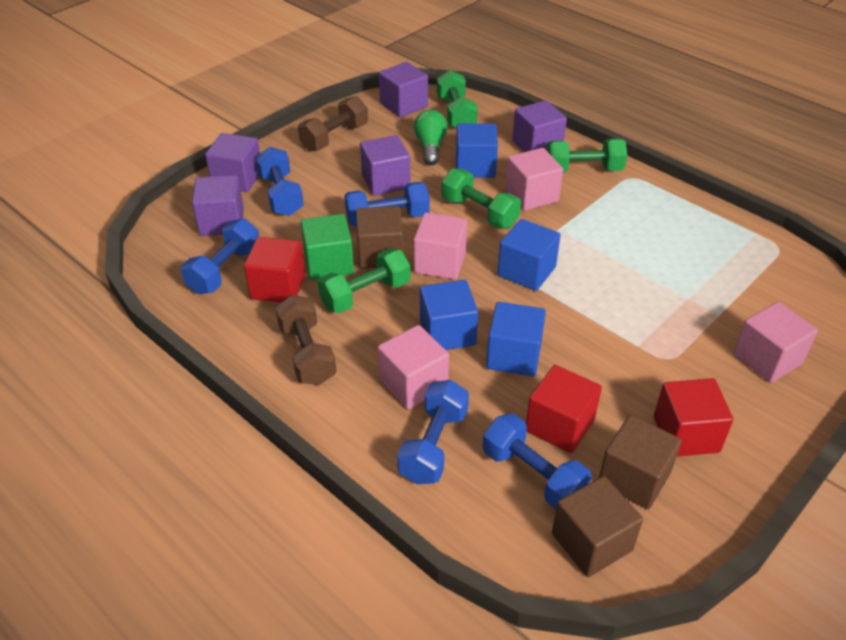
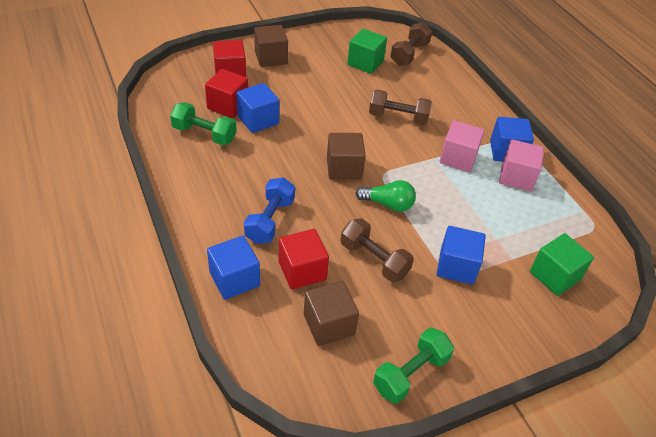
blue dumbbell: 5 -> 1
brown dumbbell: 2 -> 3
green cube: 1 -> 2
green dumbbell: 4 -> 2
pink cube: 4 -> 2
purple cube: 5 -> 0

